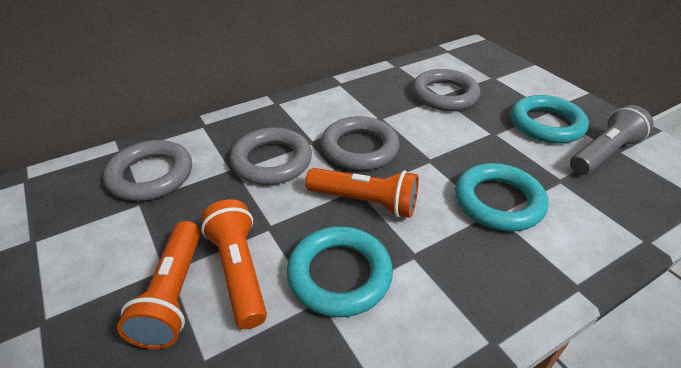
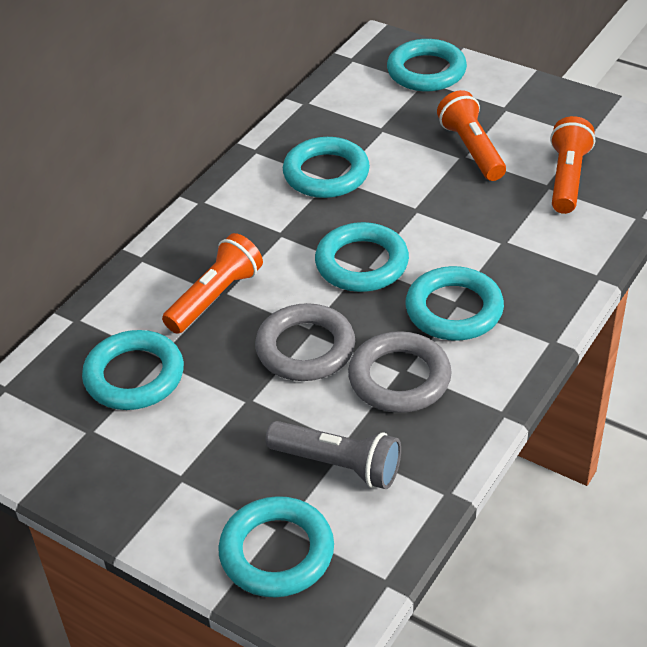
grey ring: 4 -> 2
turquoise ring: 3 -> 6

